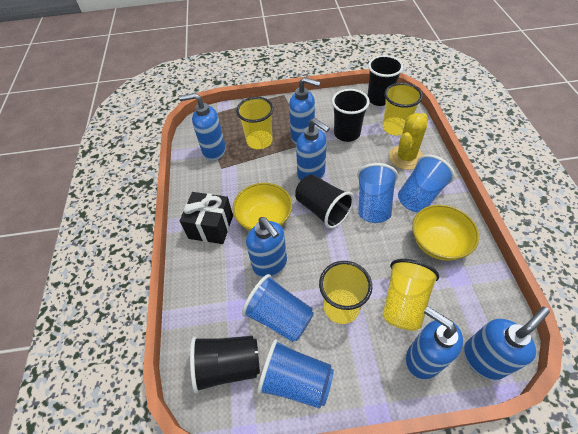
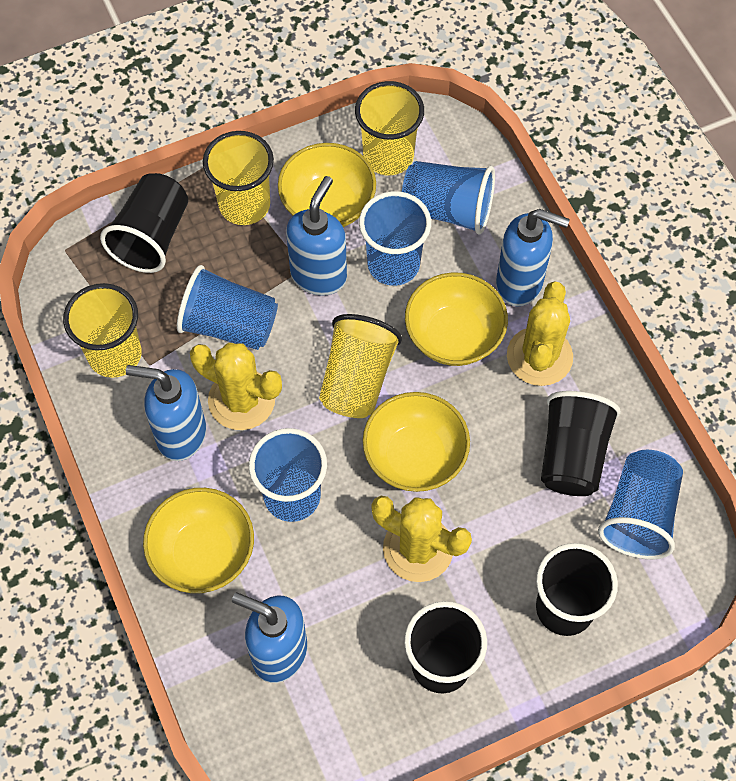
black gift: 1 -> 0
blue cup: 4 -> 5
blue soap dispenser: 6 -> 4
yellow bowl: 2 -> 4
yellow cactus: 1 -> 3

